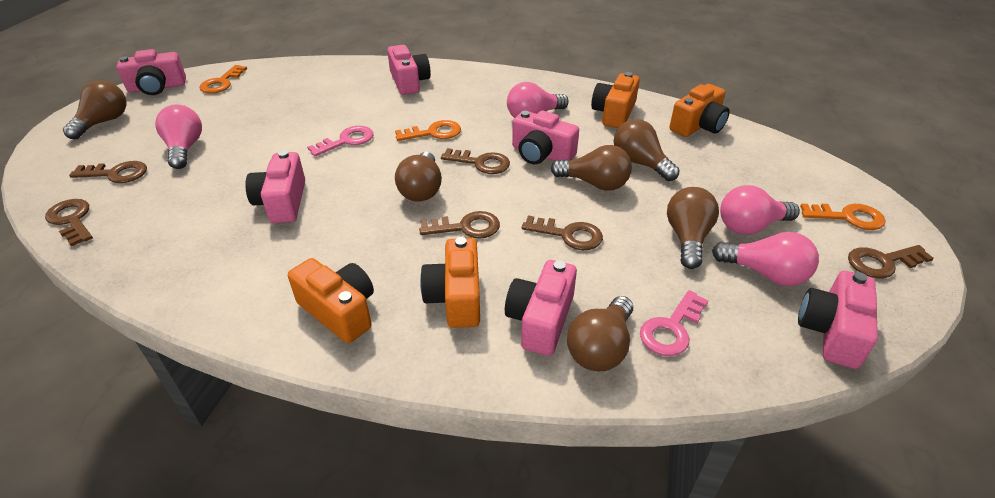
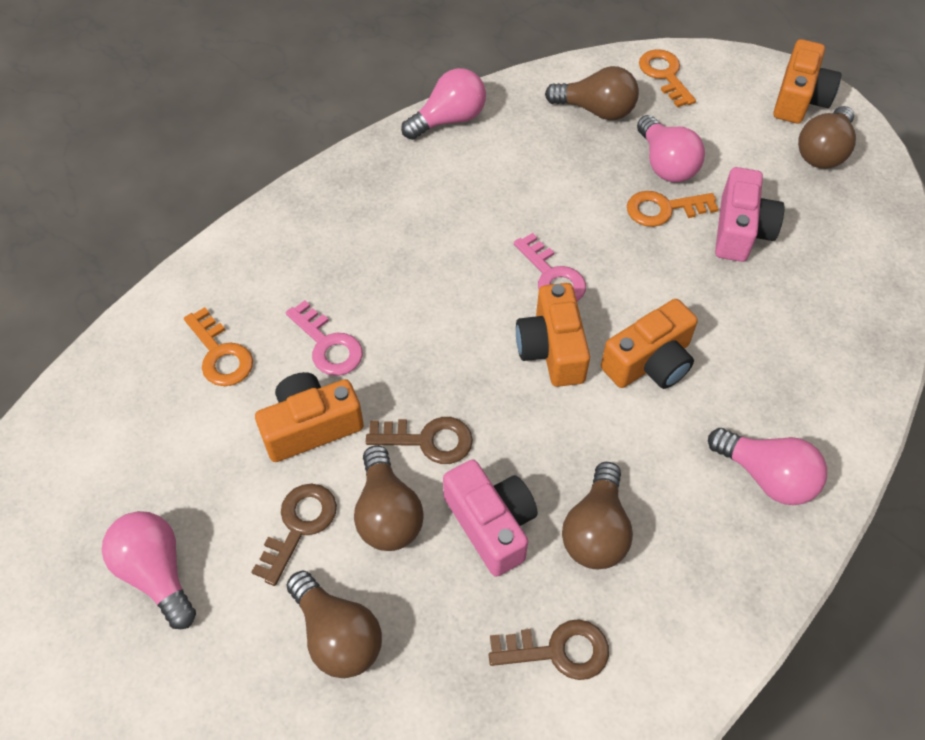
brown key: 6 -> 3
brown light bulb: 6 -> 5
pink camera: 6 -> 2

